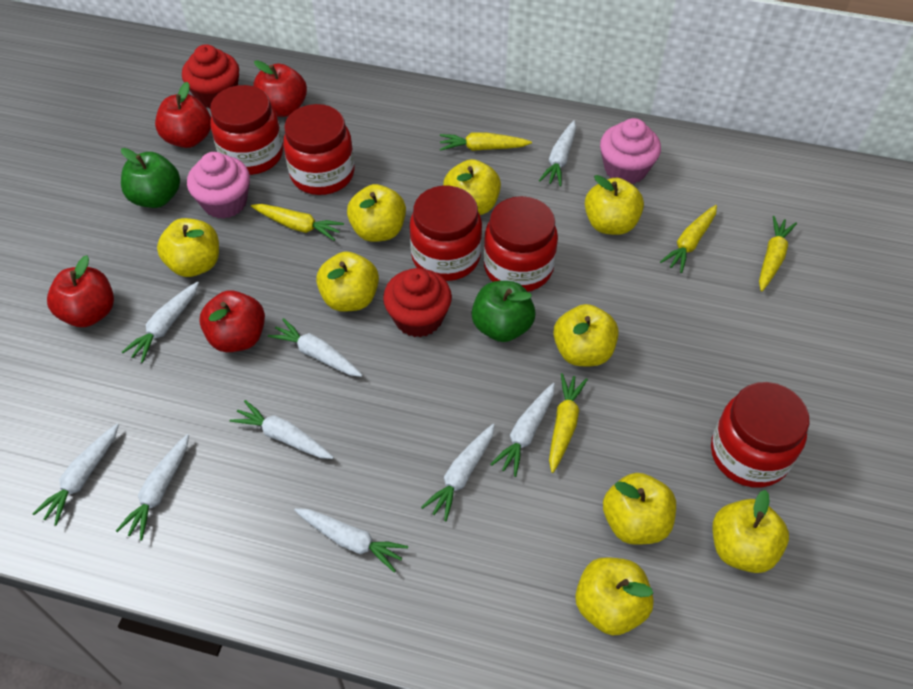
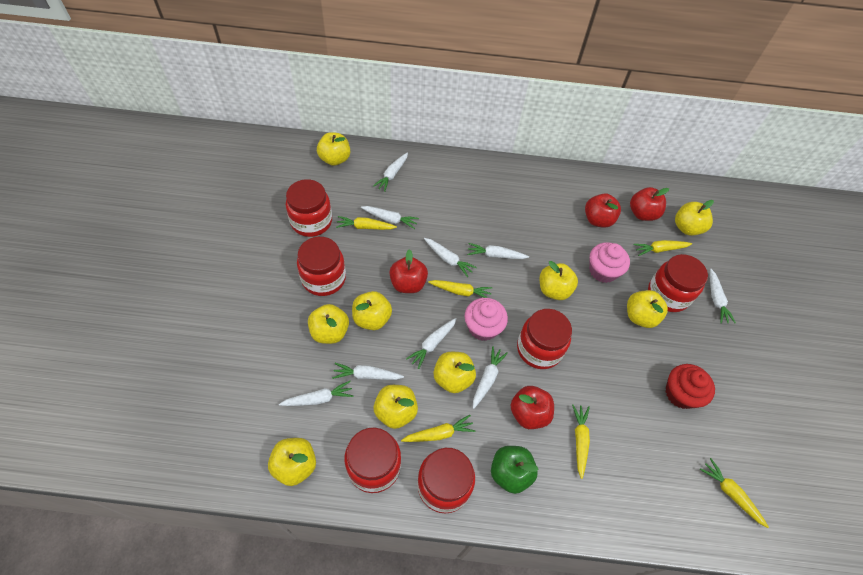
green apple: 2 -> 1
red cupcake: 2 -> 1
red jar: 5 -> 6
yellow carrot: 5 -> 6

